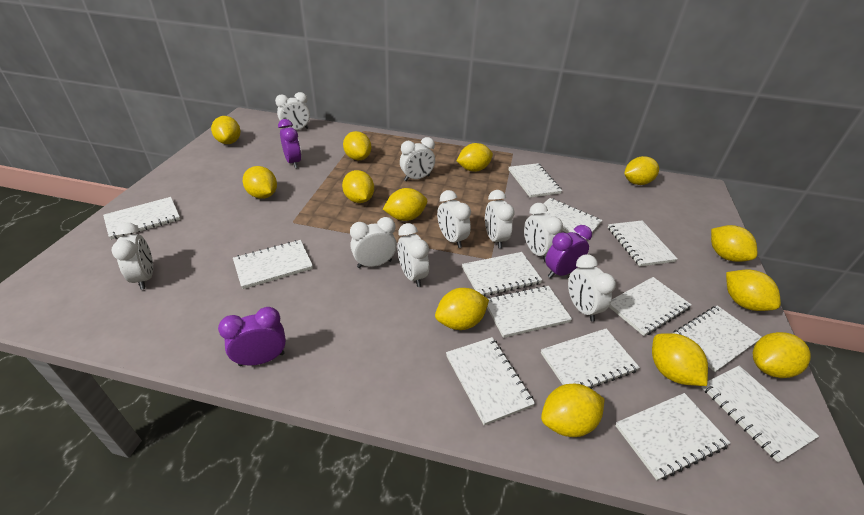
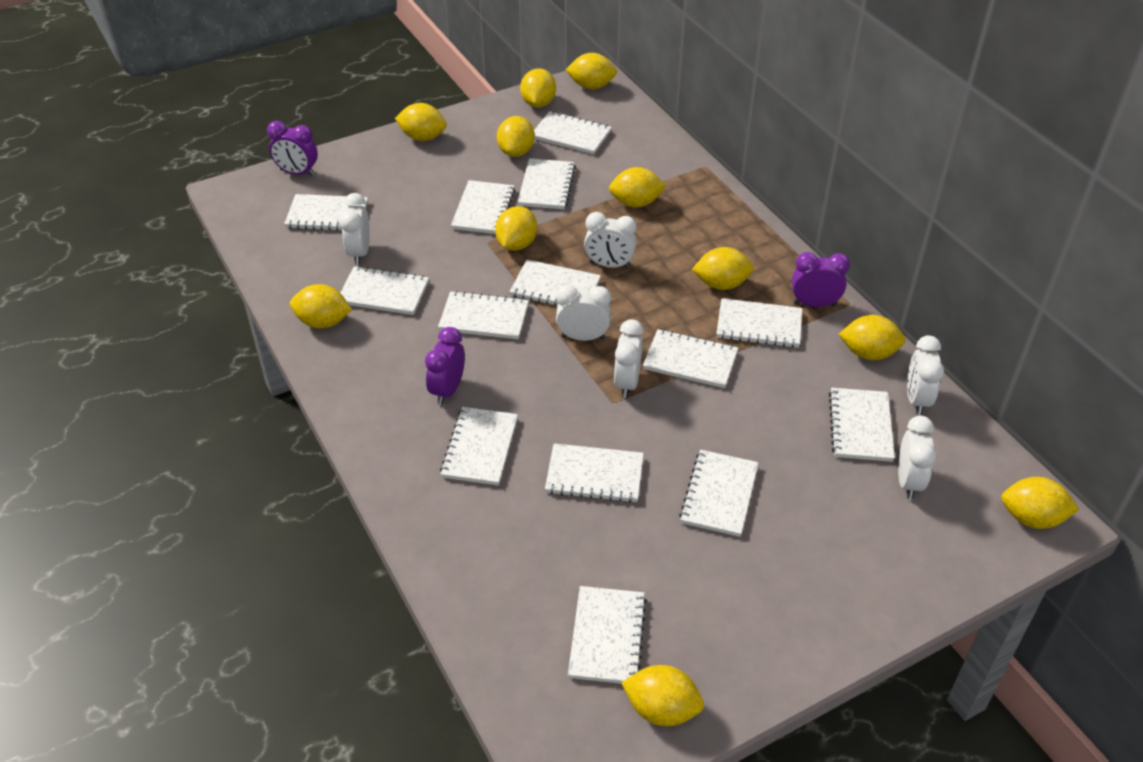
white clock: 9 -> 6
white notebook: 13 -> 14
yellow lemon: 13 -> 11

